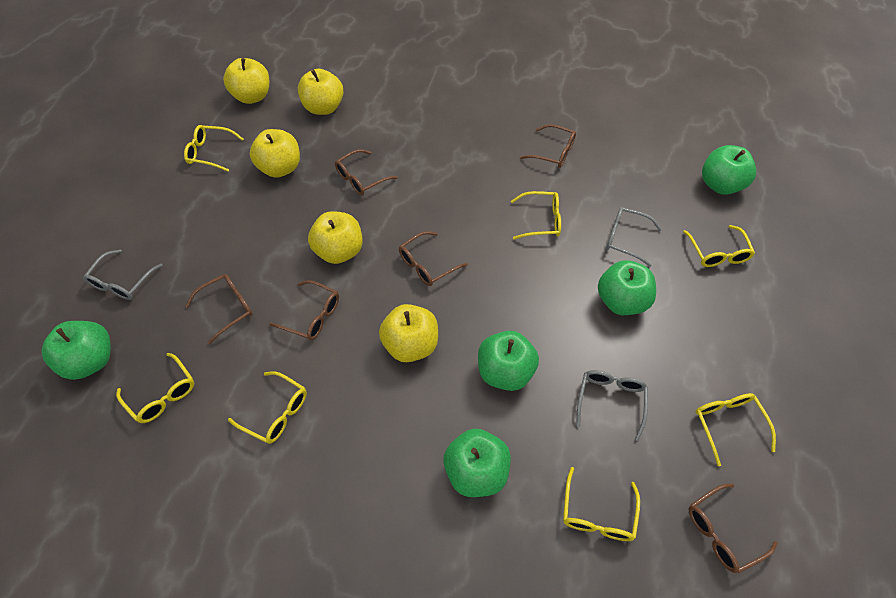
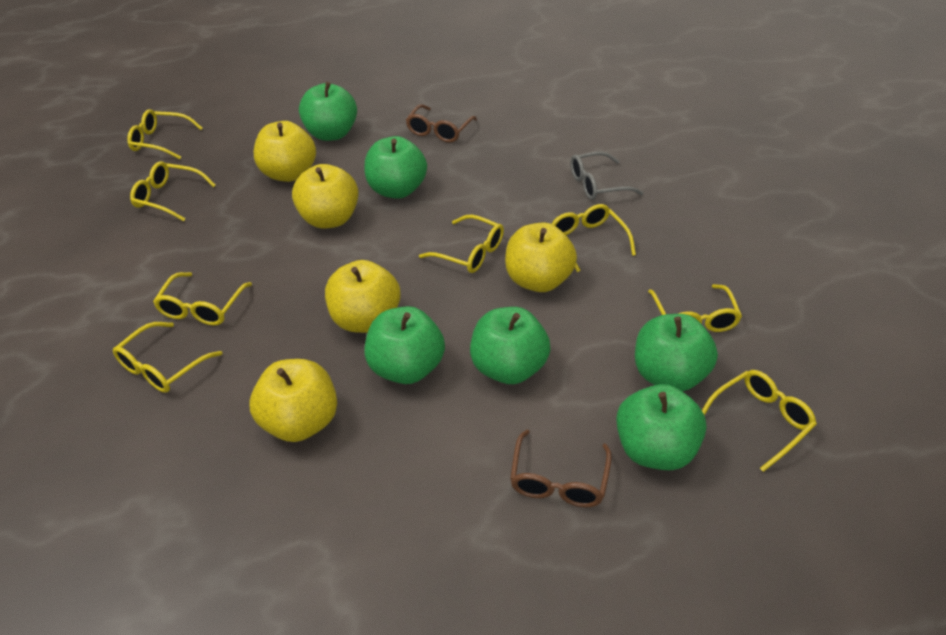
brown glasses: 6 -> 2
green apple: 5 -> 6
grey glasses: 3 -> 1
yellow glasses: 7 -> 8

